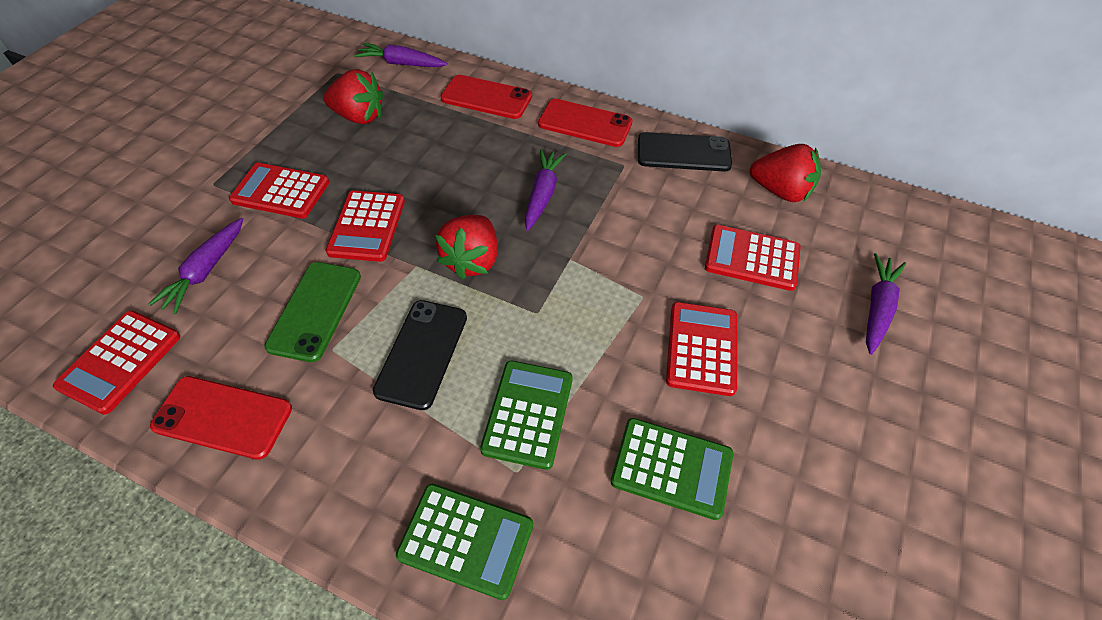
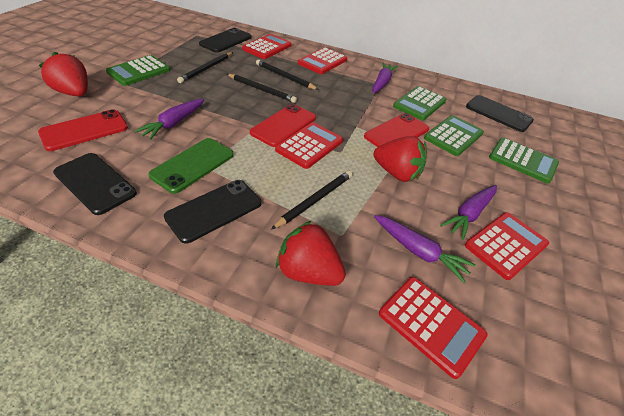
black pencil: 0 -> 4
black phone: 2 -> 4
green calculator: 3 -> 4

